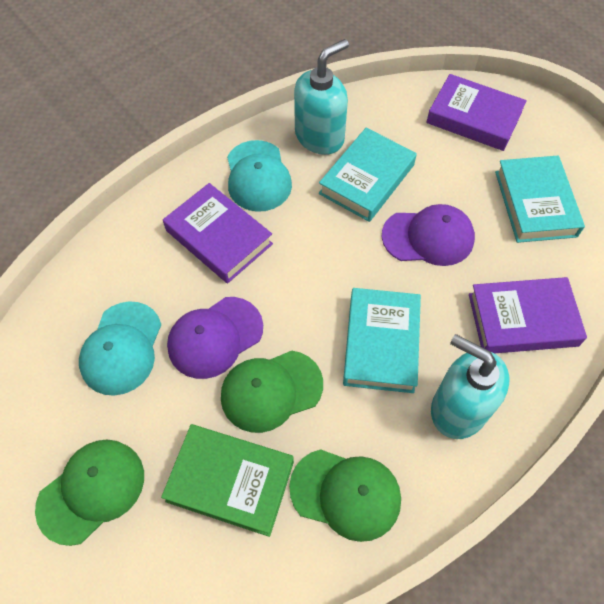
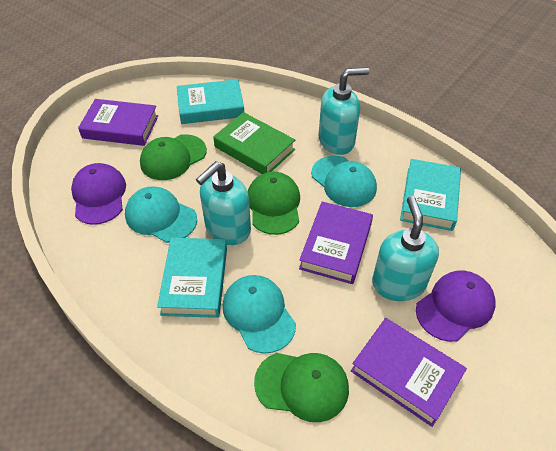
turquoise cap: 2 -> 3
turquoise soap dispenser: 2 -> 3

